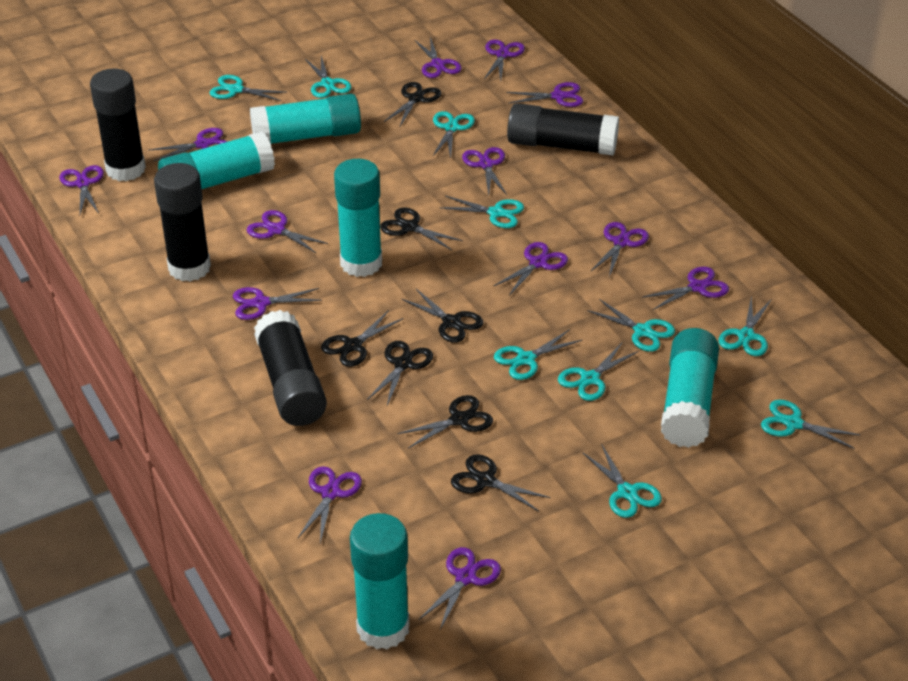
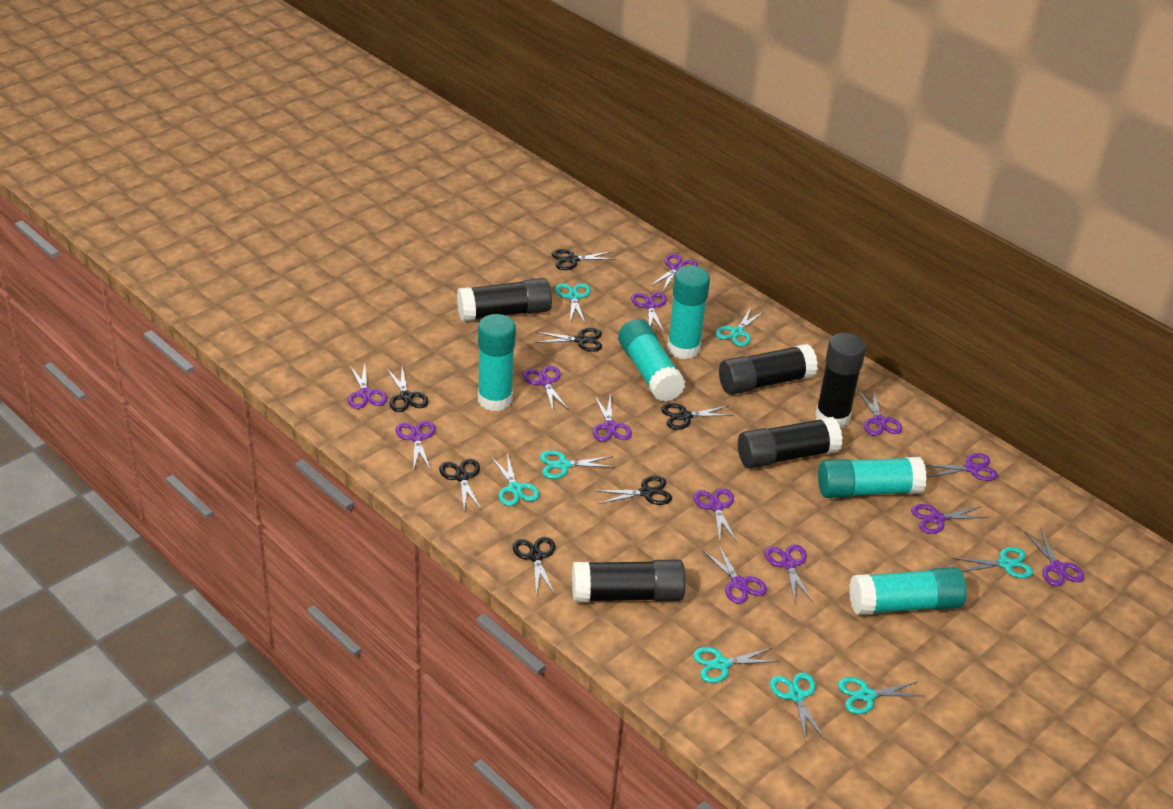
black glue stick: 4 -> 5
turquoise scissors: 10 -> 8

